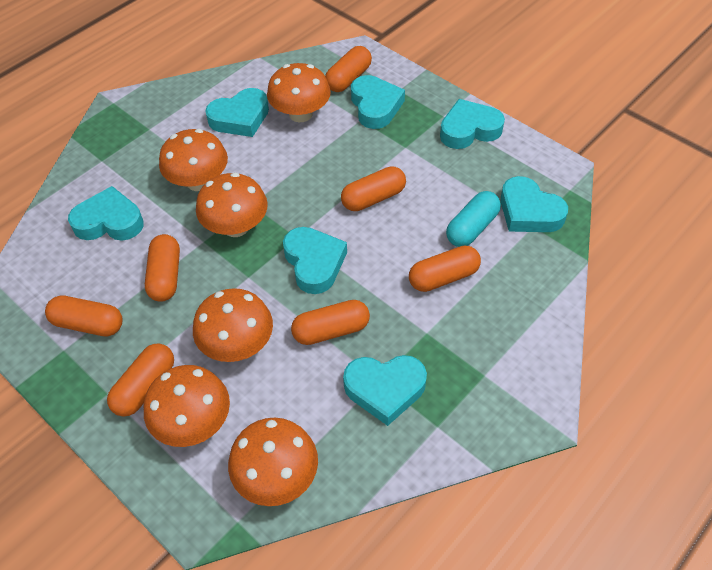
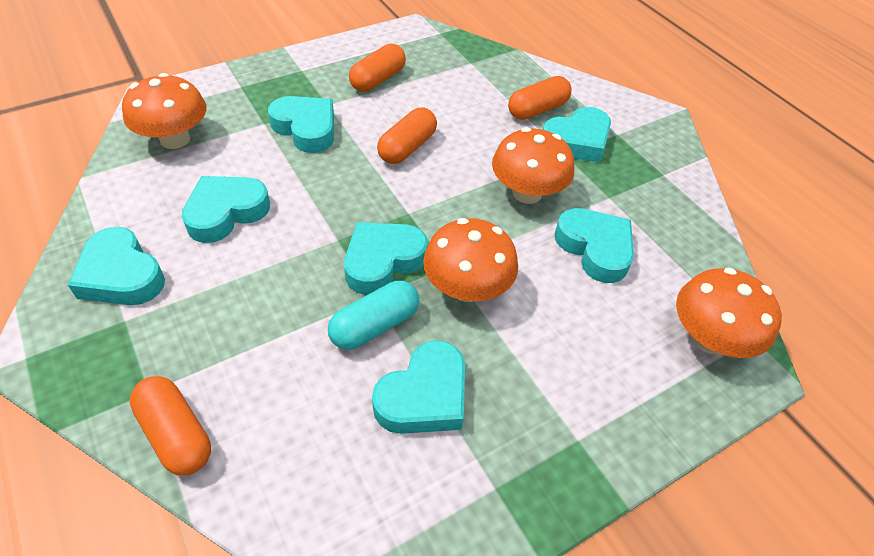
orange capsule: 7 -> 4
orange mushroom: 6 -> 4

